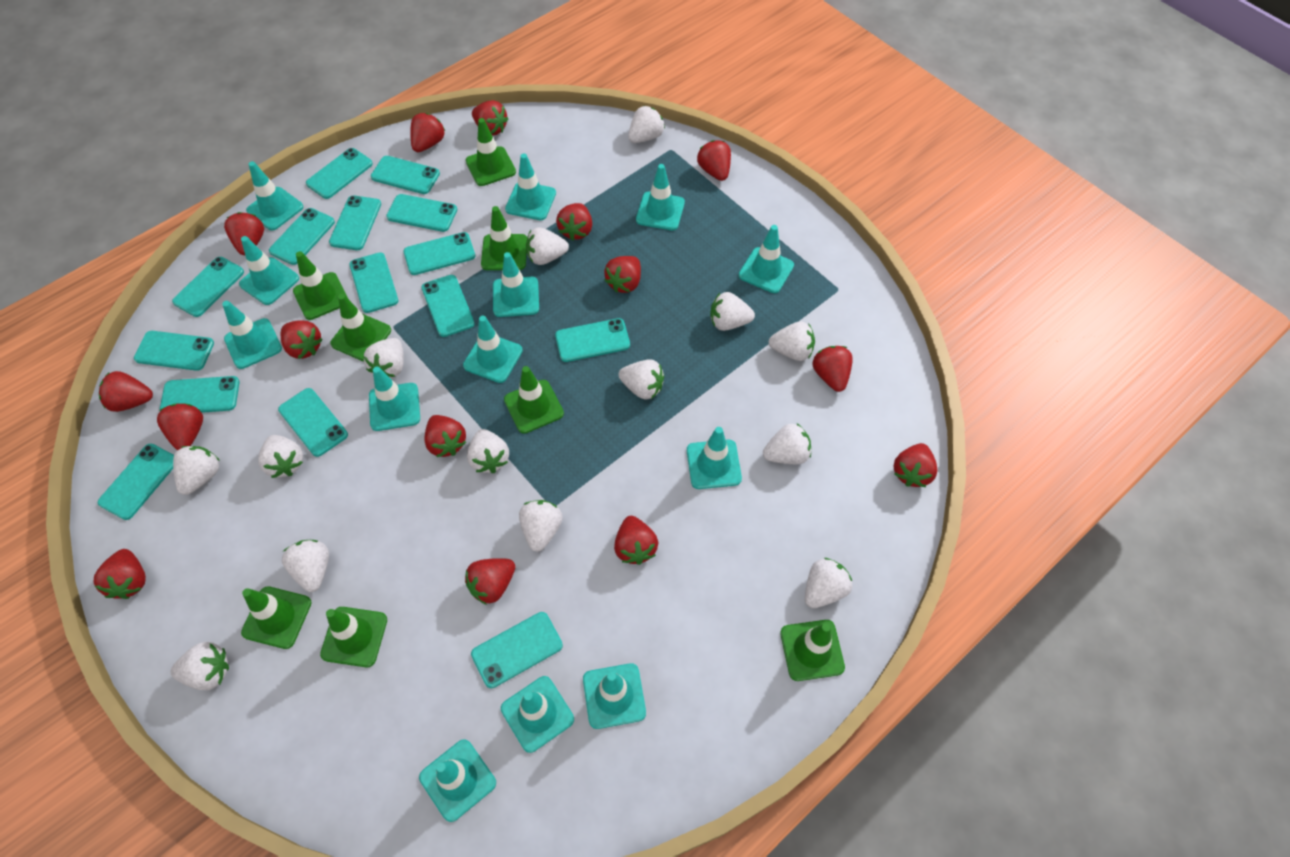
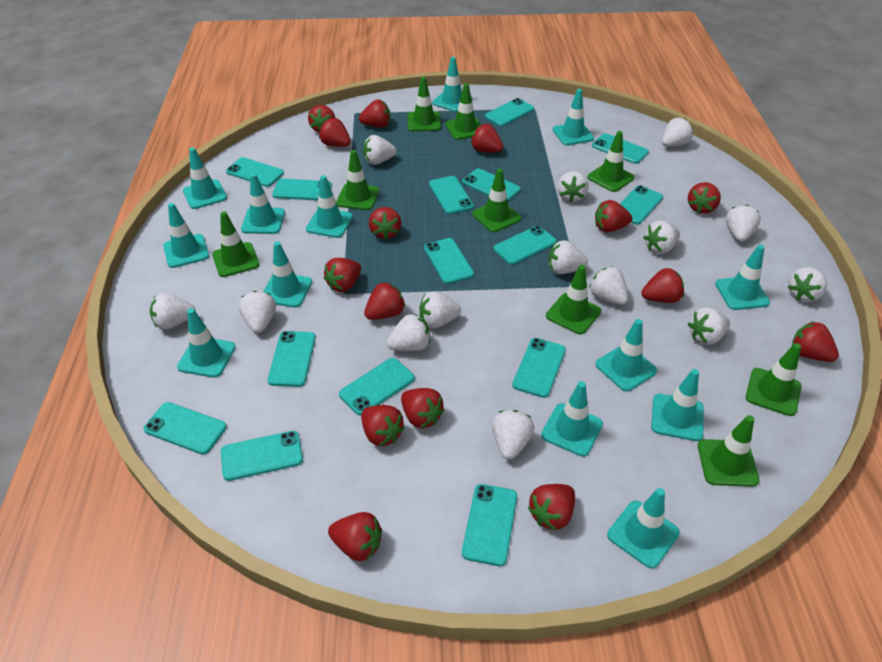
green traffic cone: 8 -> 9

